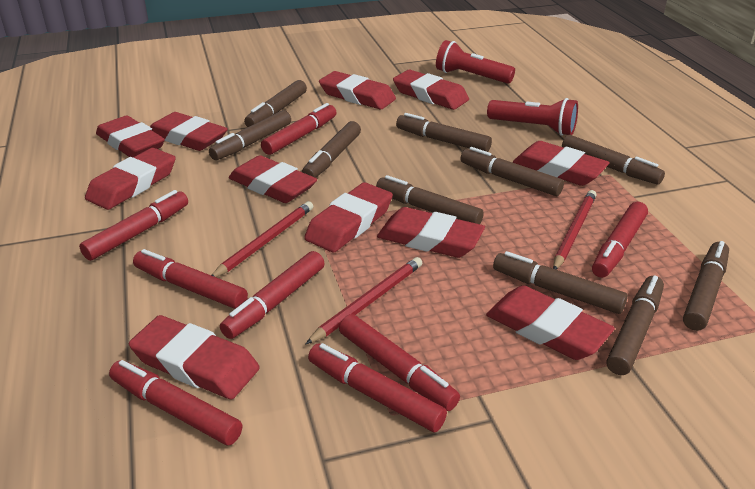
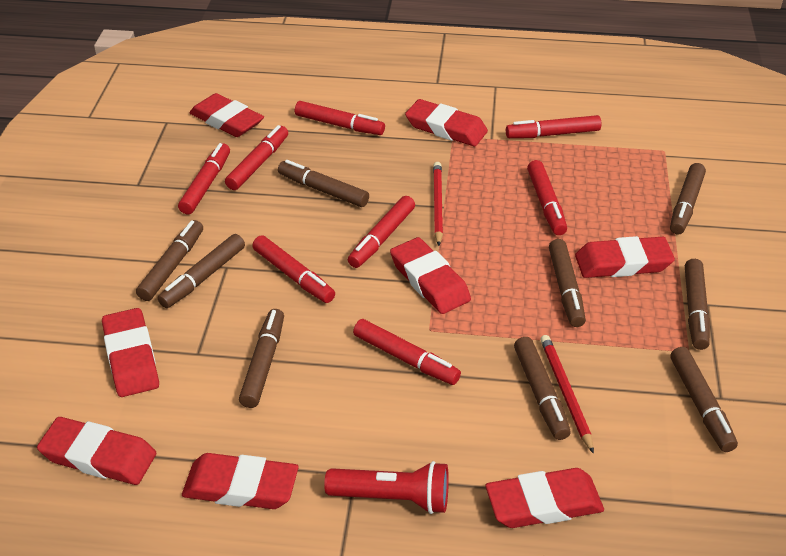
brown marker: 10 -> 9
red eraser: 11 -> 8
red flashlight: 2 -> 1
red pencil: 3 -> 2

